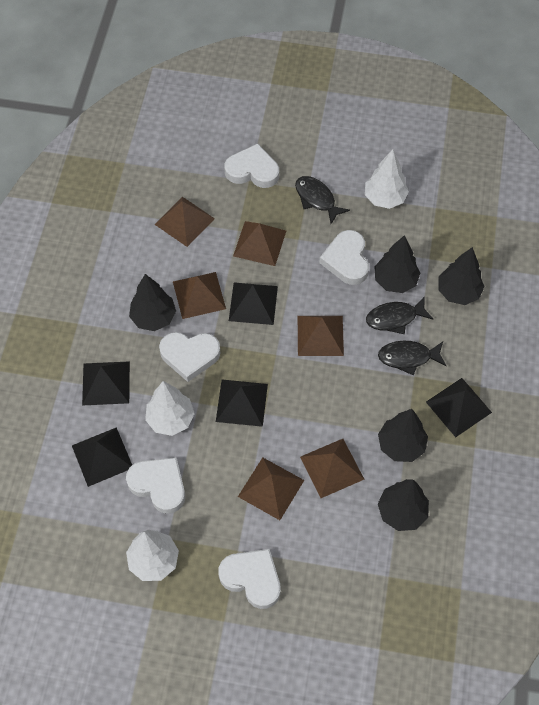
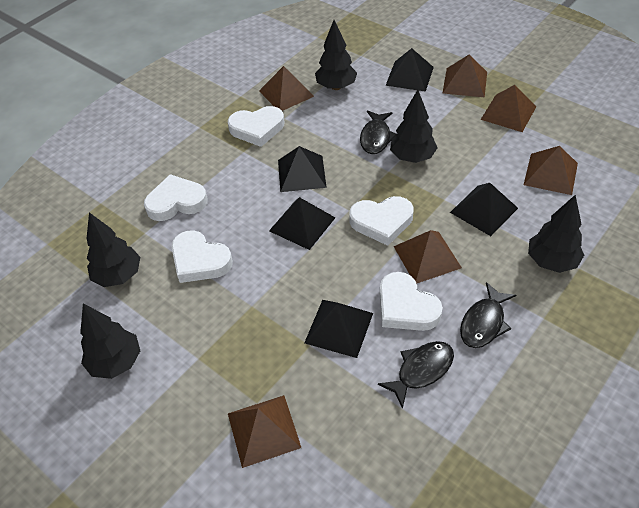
white tree: 3 -> 0

